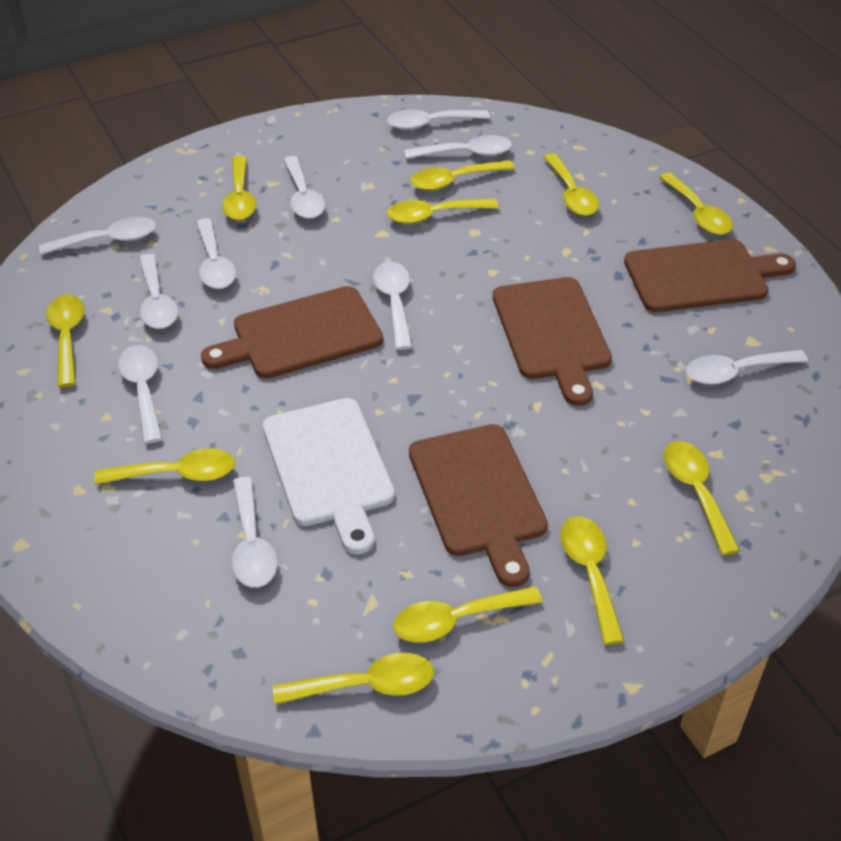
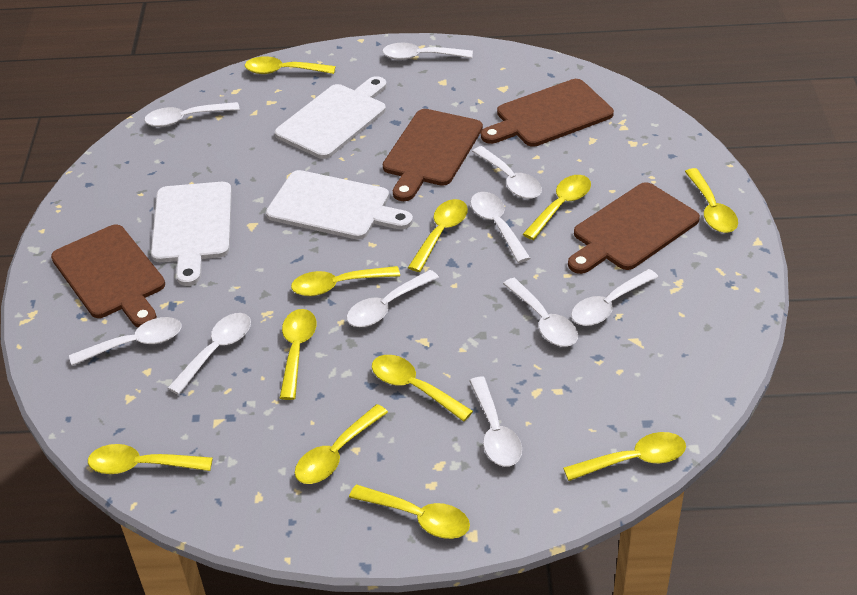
white cutting board: 1 -> 3

